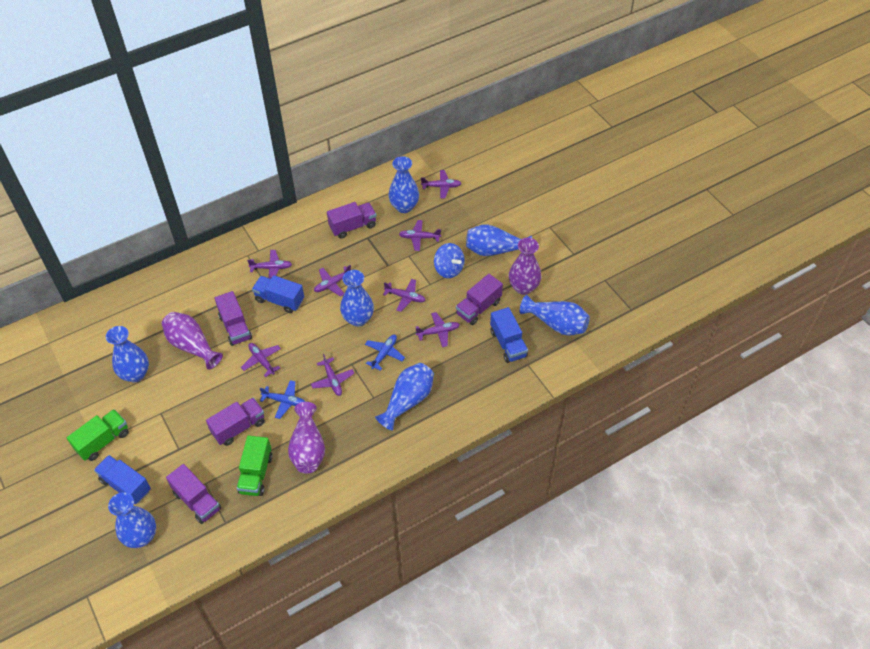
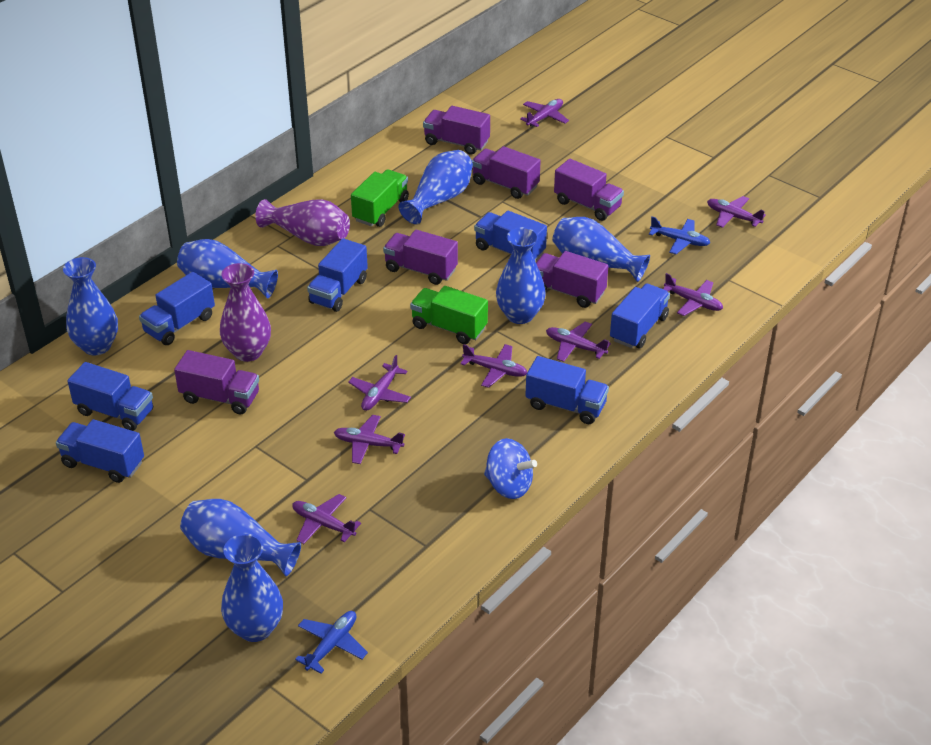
blue truck: 3 -> 7
purple truck: 5 -> 6
purple vase: 3 -> 2

